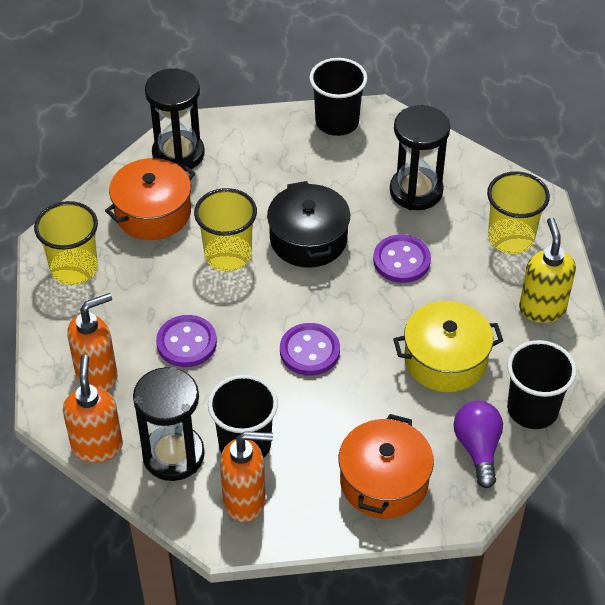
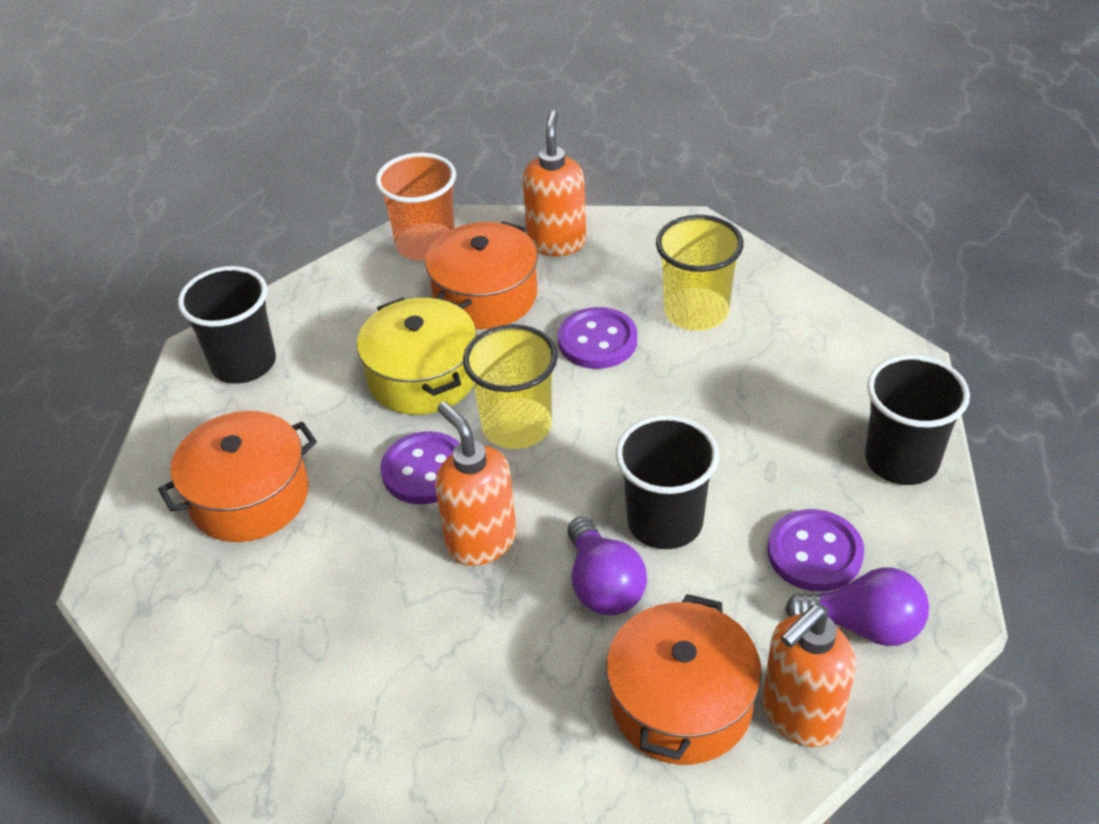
black hourglass: 3 -> 0
black pot: 1 -> 0
orange cup: 0 -> 1
orange pot: 2 -> 3
purple light bulb: 1 -> 2
yellow cup: 3 -> 2
yellow soap dispenser: 1 -> 0

